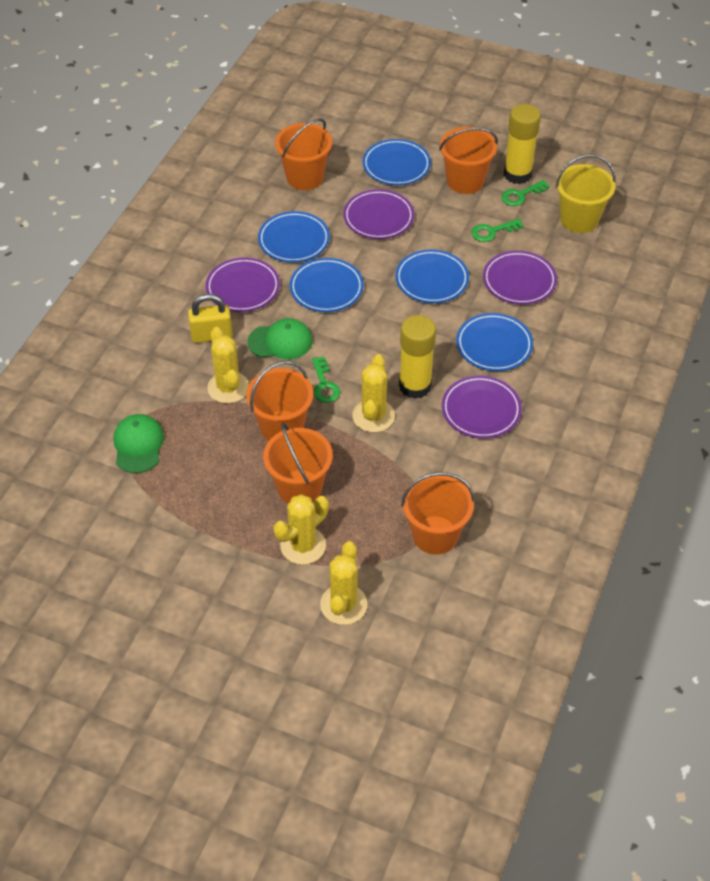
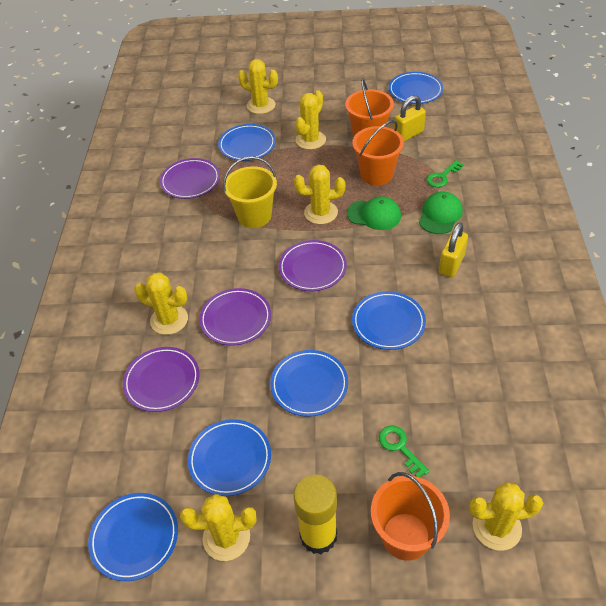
blue plate: 5 -> 6
green key: 3 -> 2
orange bucket: 5 -> 3
yellow cactus: 4 -> 6
yellow glue stick: 2 -> 1
yellow padlock: 1 -> 2

